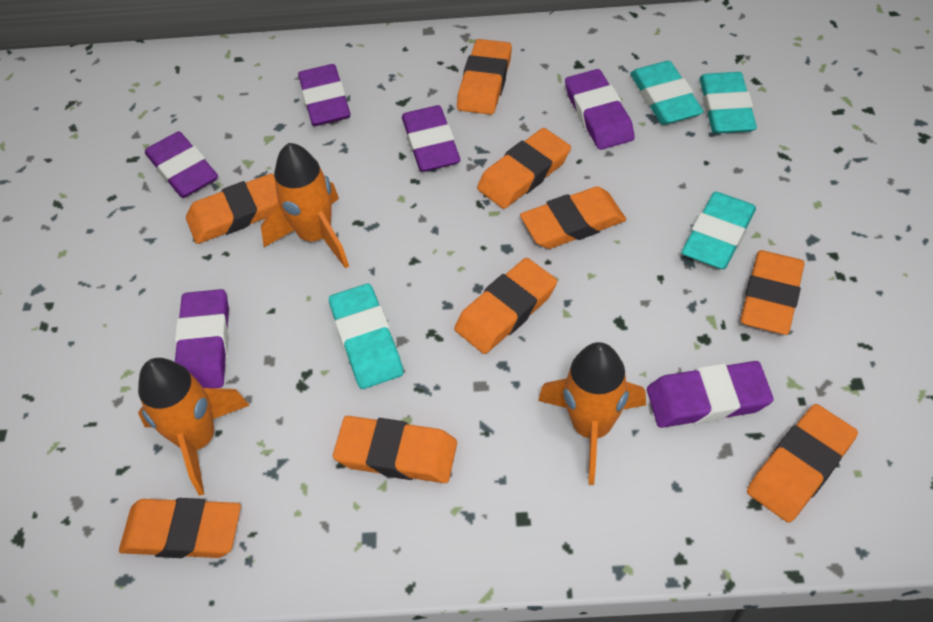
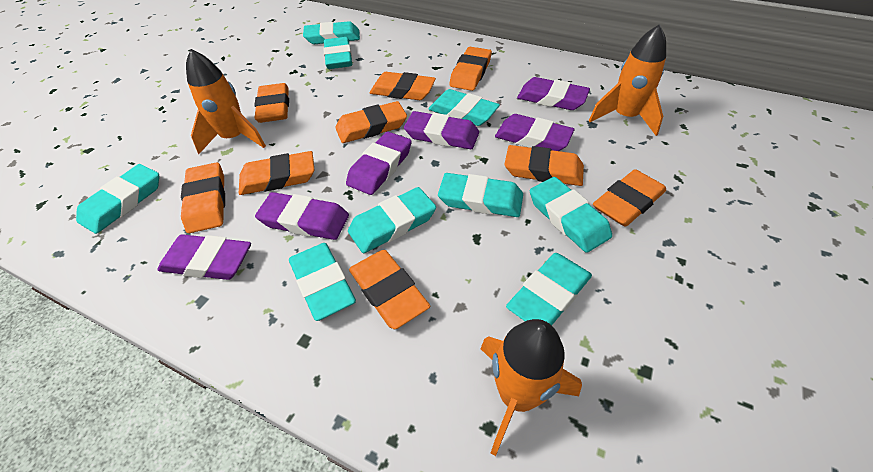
turquoise eraser: 4 -> 9

